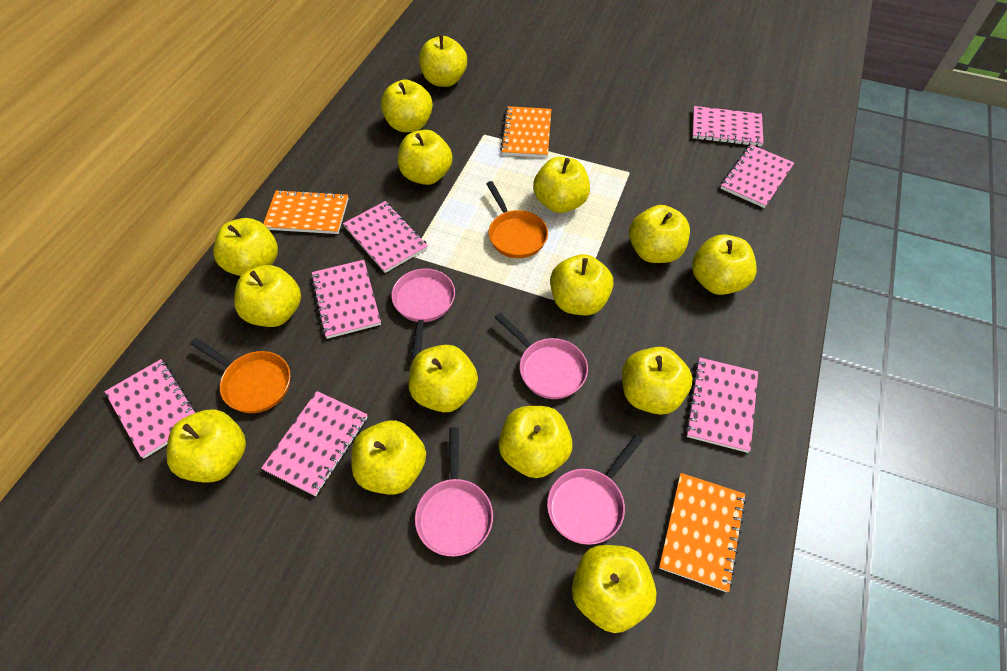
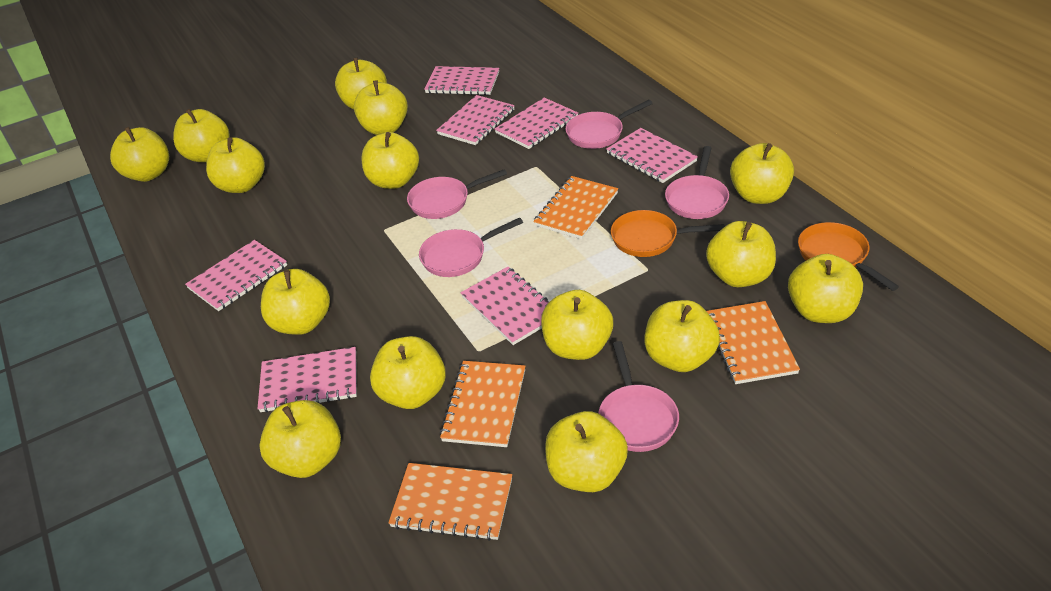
orange notebook: 3 -> 4
pink pan: 4 -> 5

